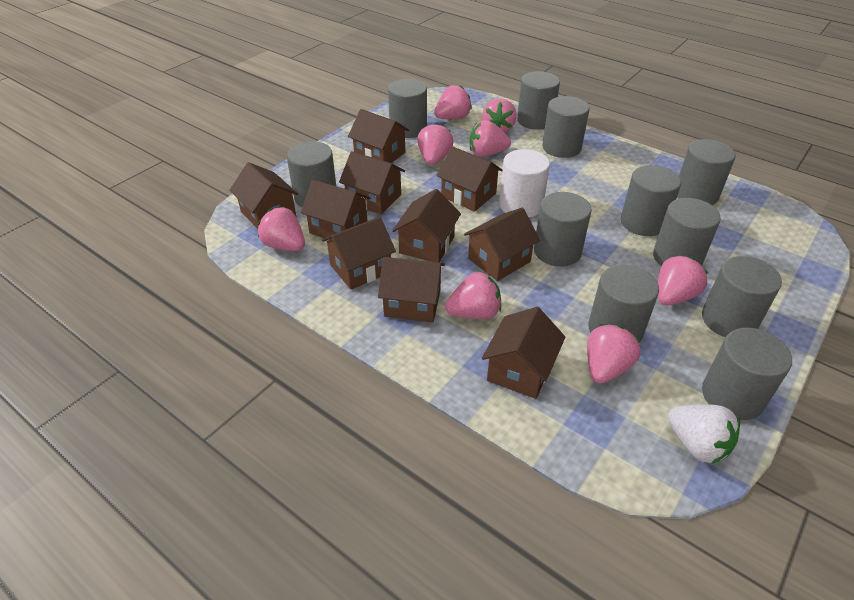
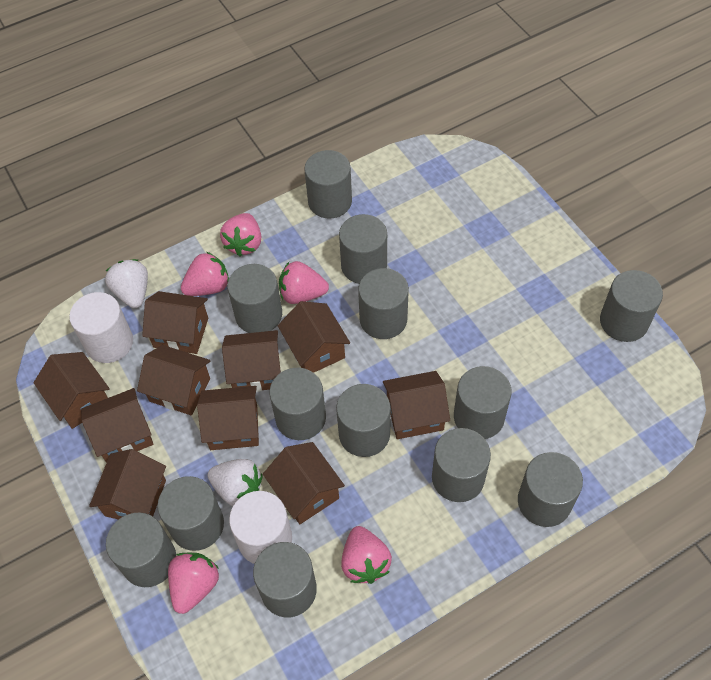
grey cylinder: 11 -> 13
pink strawberry: 8 -> 5
white cylinder: 1 -> 2
white strawberry: 1 -> 2

